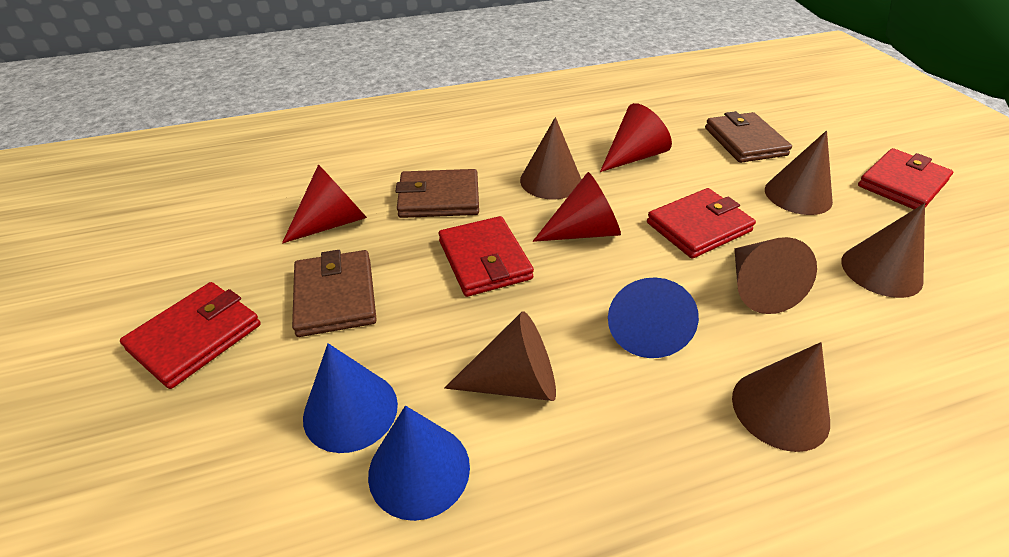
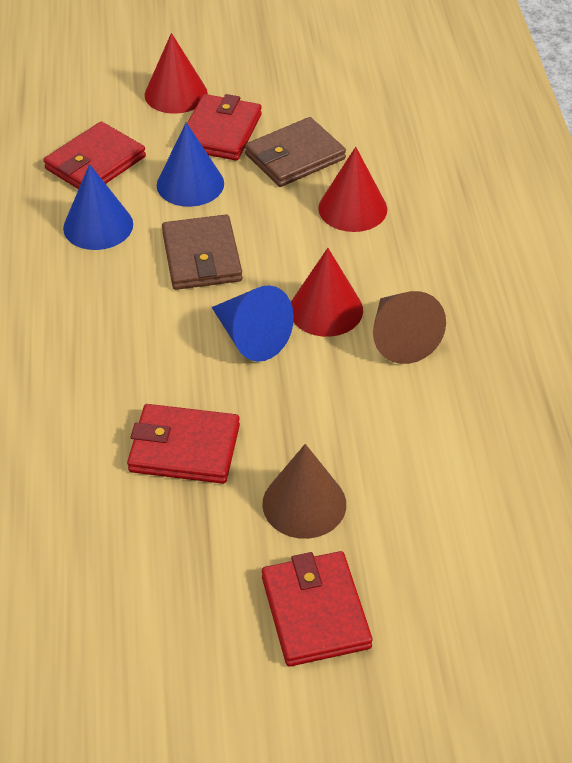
brown cone: 6 -> 2
brown wallet: 3 -> 2

